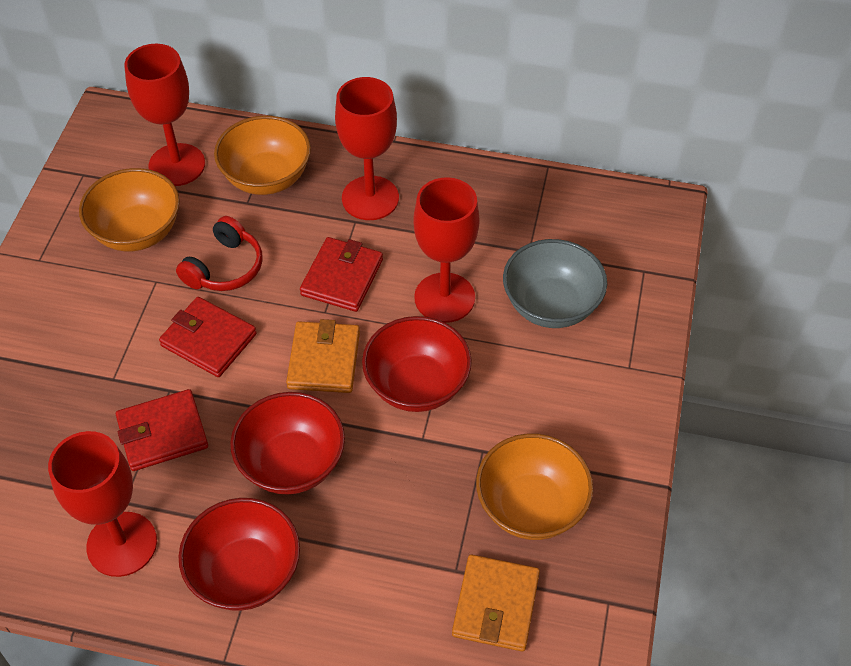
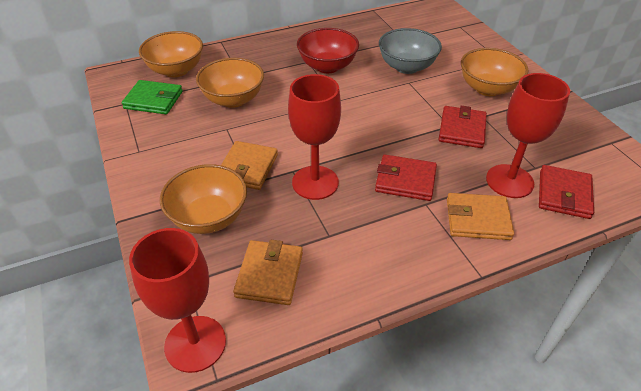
green wallet: 0 -> 1
orange bowl: 3 -> 4
orange wallet: 2 -> 3
red bowl: 3 -> 1
red goblet: 4 -> 3
red headphones: 1 -> 0

